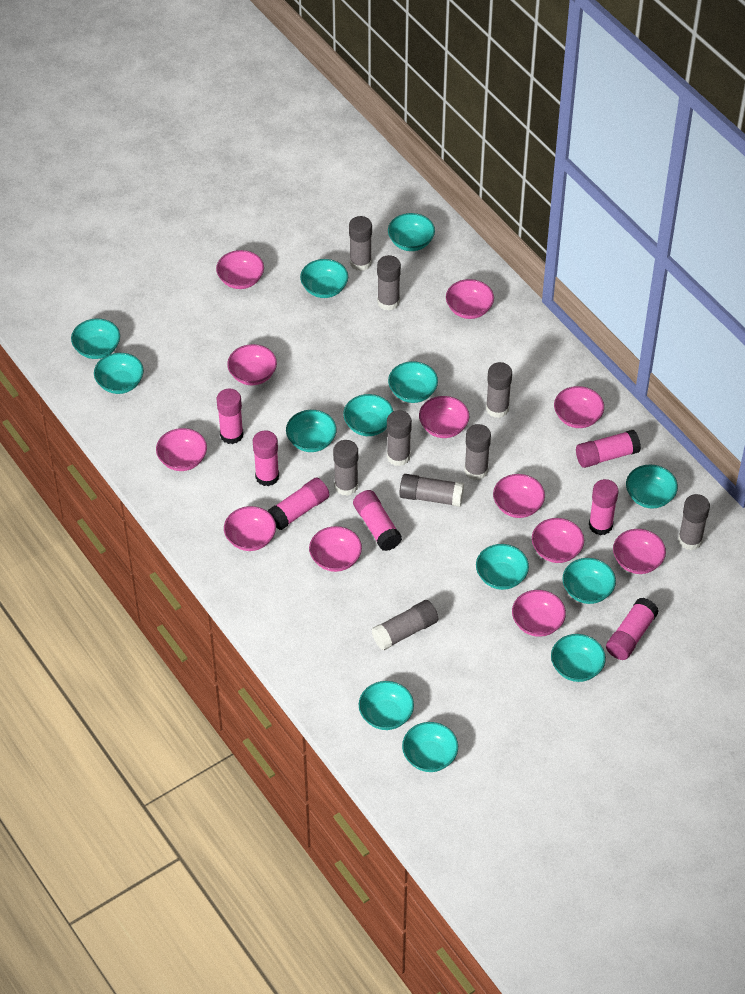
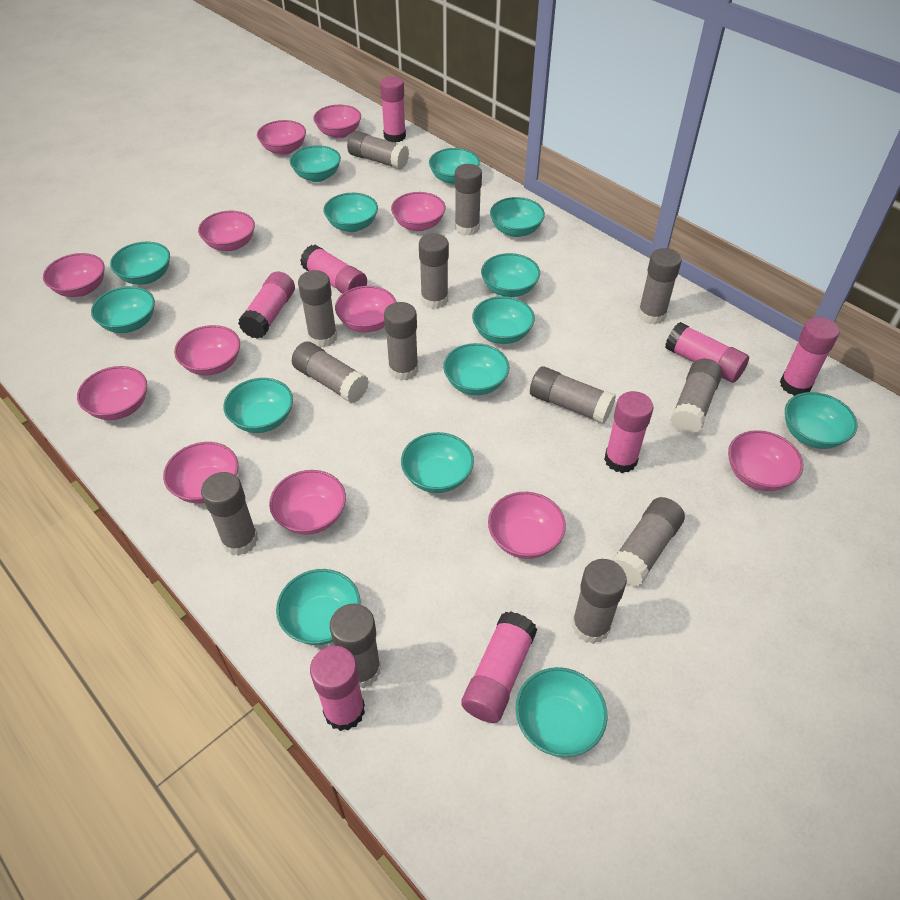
grey glue stick: 9 -> 13
pink glue stick: 7 -> 8
turquoise bowl: 13 -> 14

